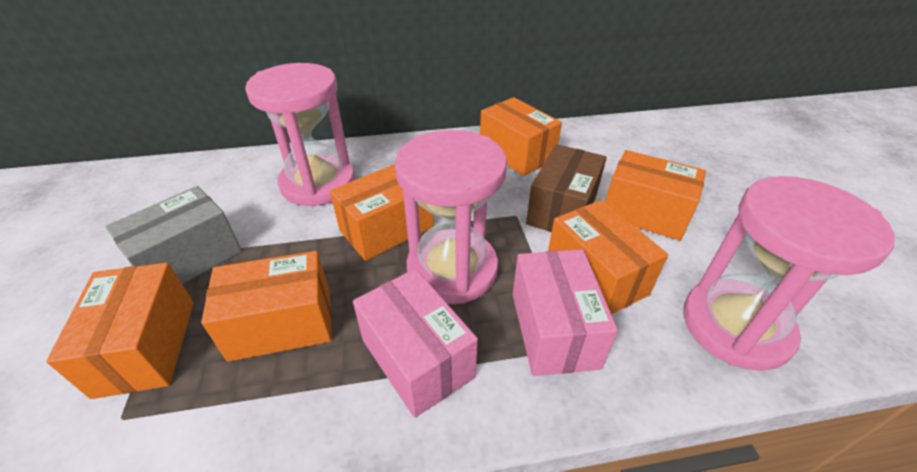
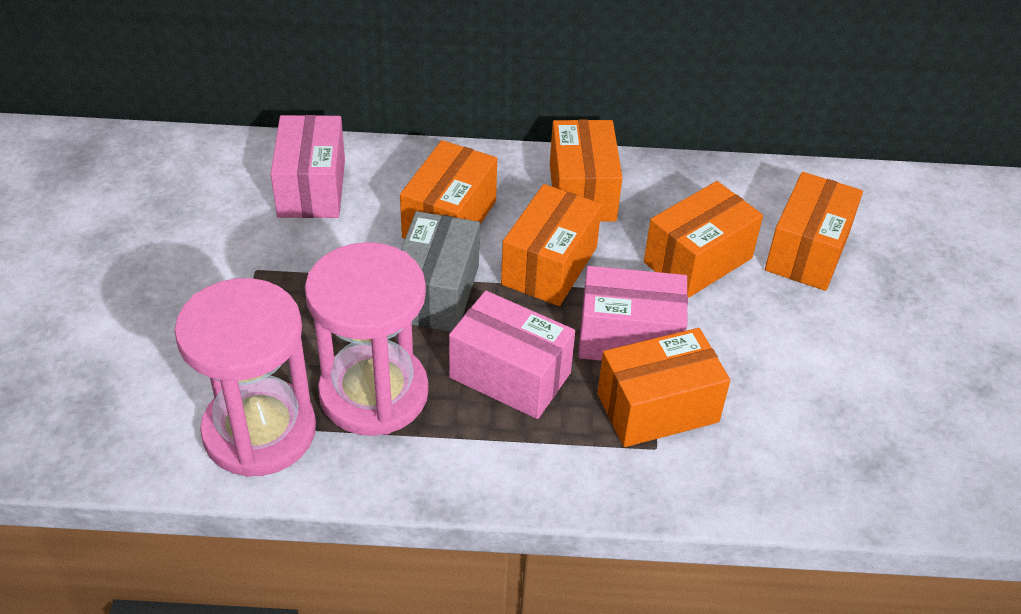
brown box: 1 -> 0
pink box: 2 -> 3
pink hourglass: 3 -> 2

